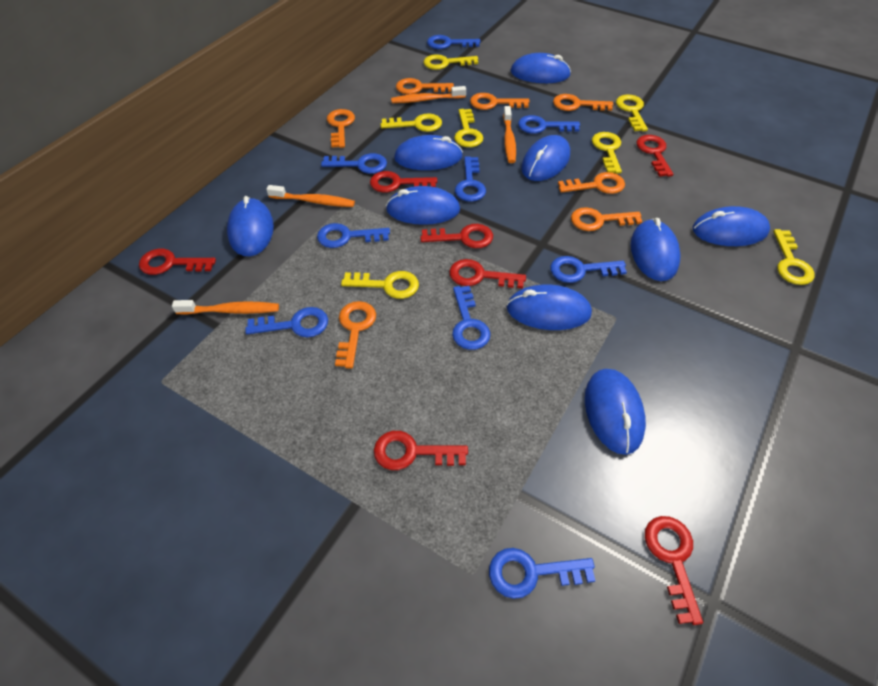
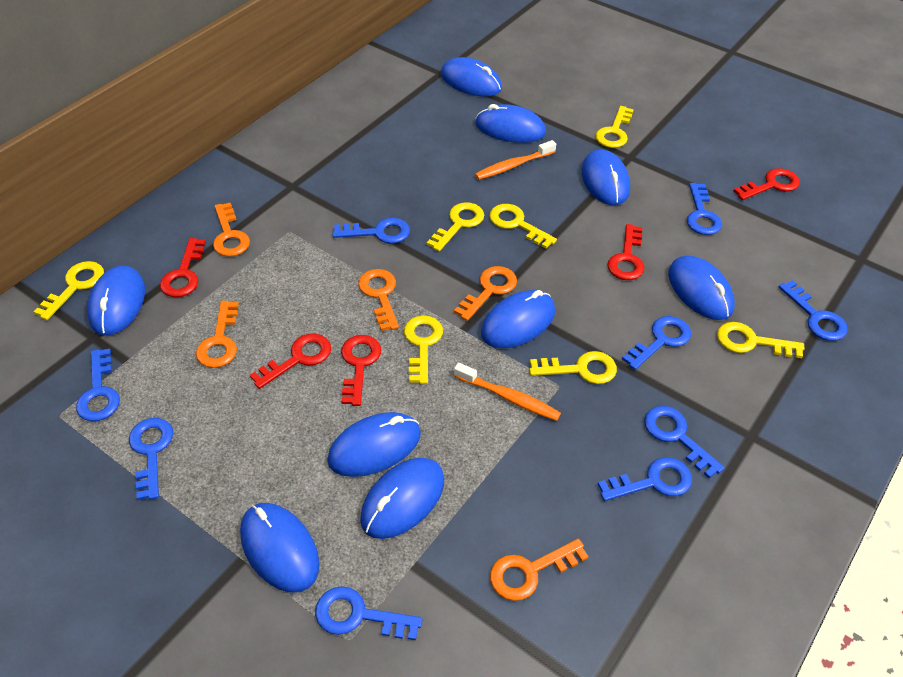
orange key: 7 -> 5
orange toothbrush: 4 -> 2
red key: 7 -> 5

